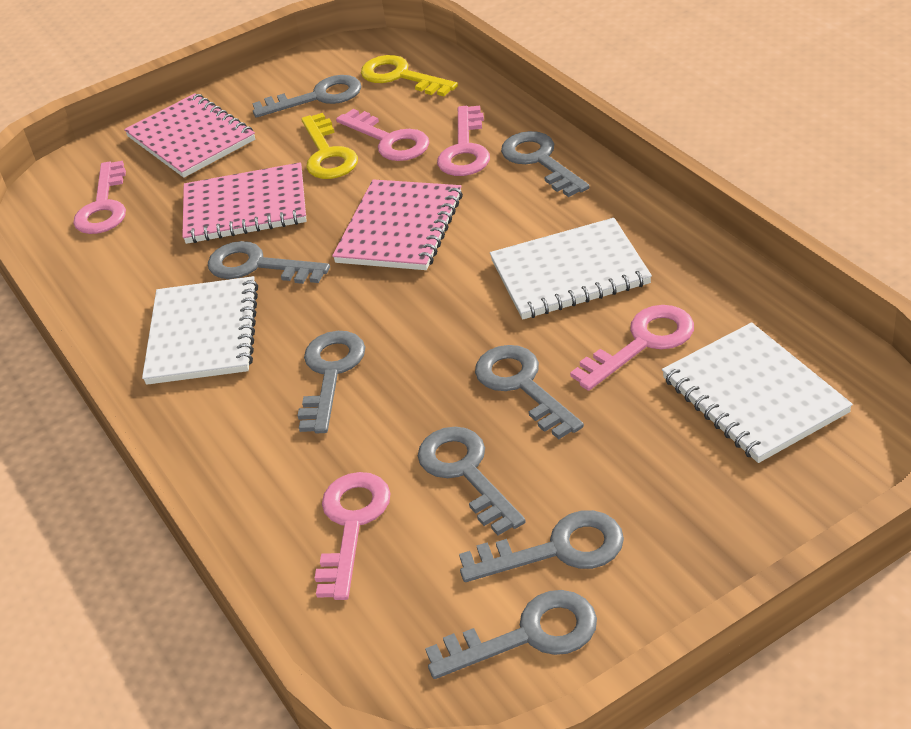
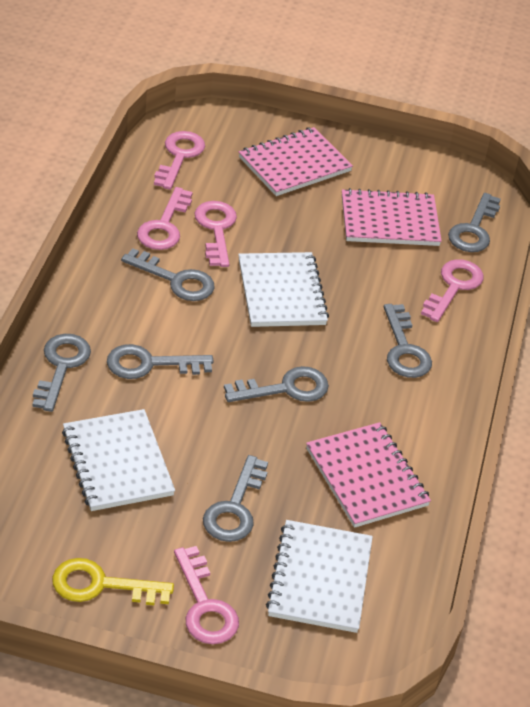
grey key: 8 -> 7
yellow key: 2 -> 1

